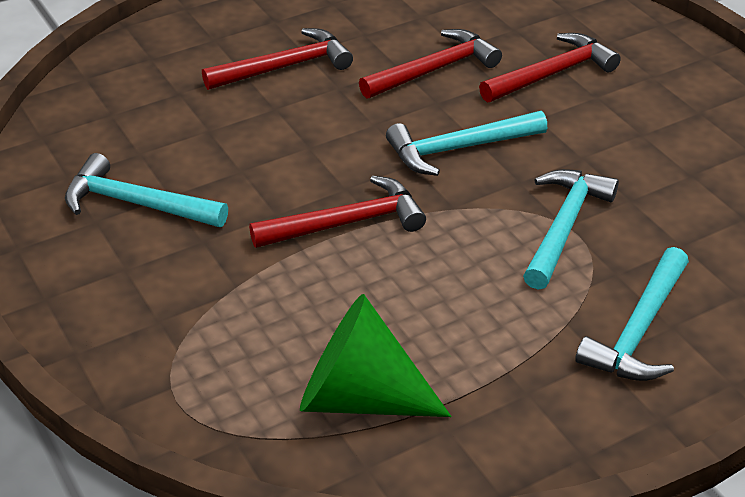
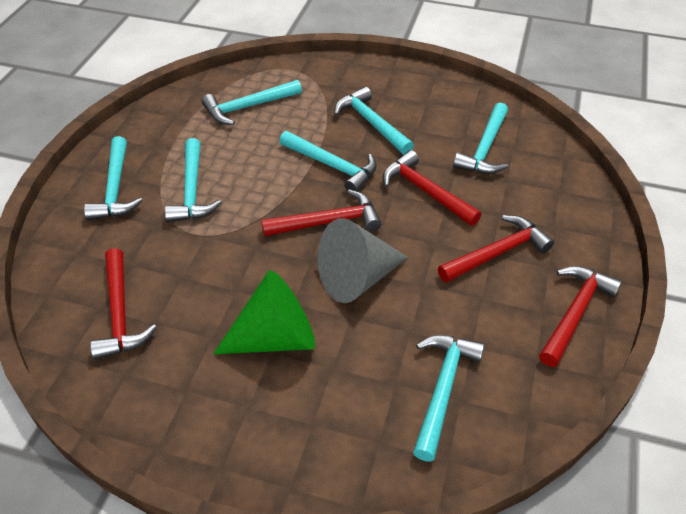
grey cone: 0 -> 1
red hammer: 4 -> 5
turquoise hammer: 4 -> 7

